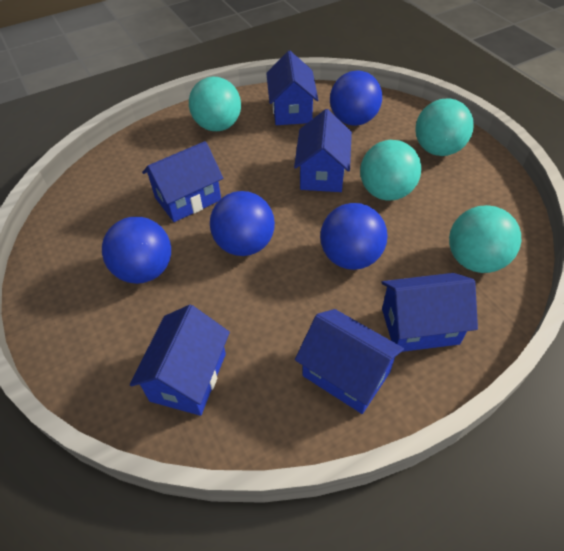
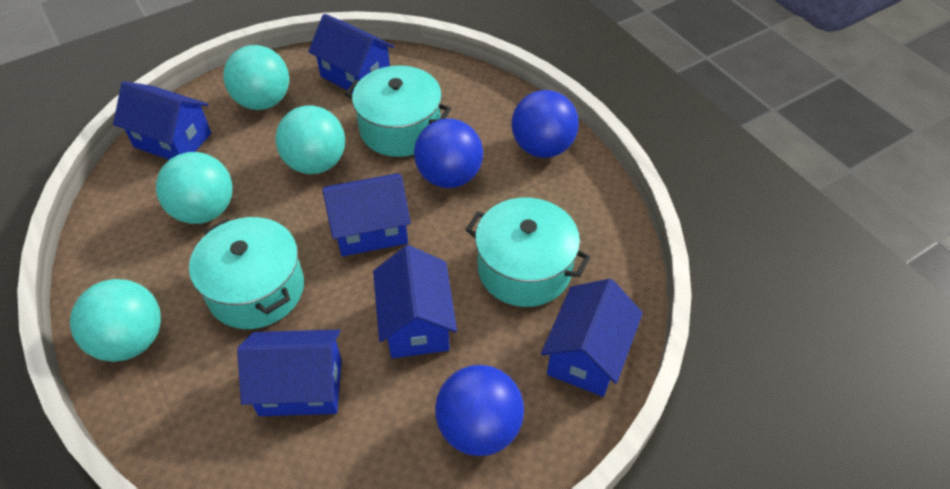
blue ball: 4 -> 3
turquoise pot: 0 -> 3

